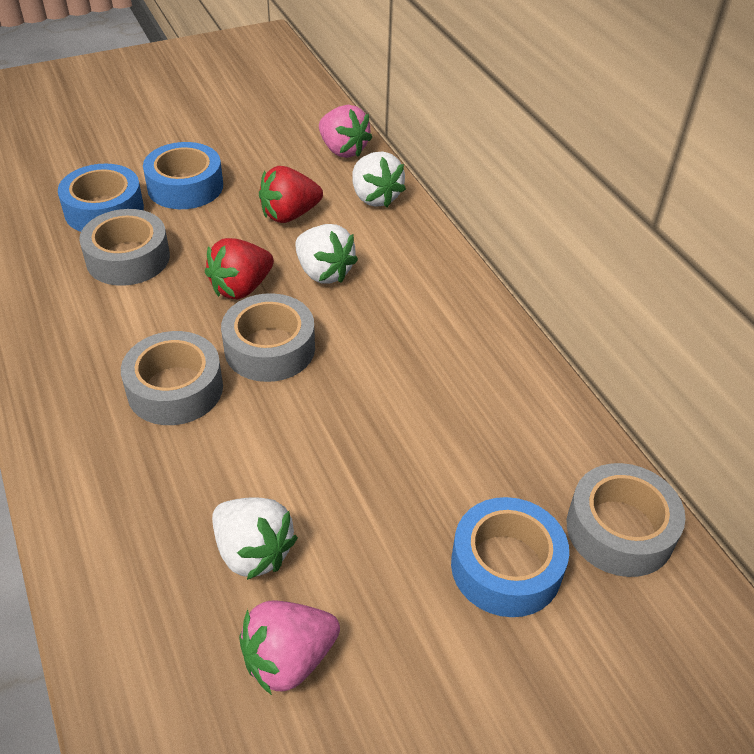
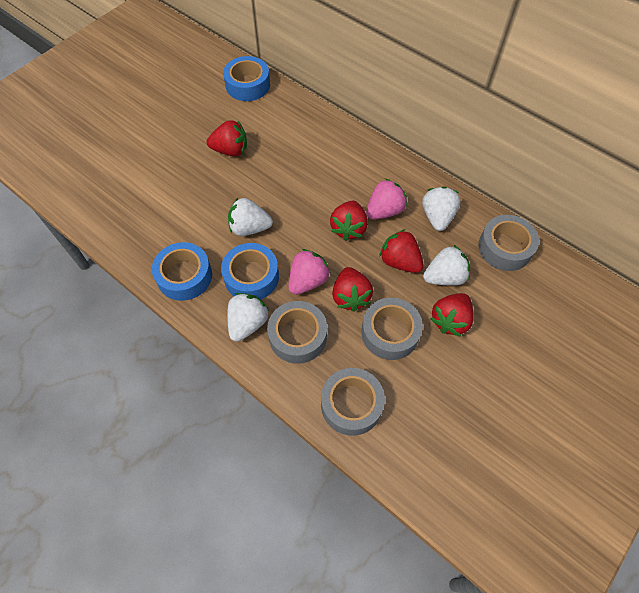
red strawberry: 2 -> 5
white strawberry: 3 -> 4

